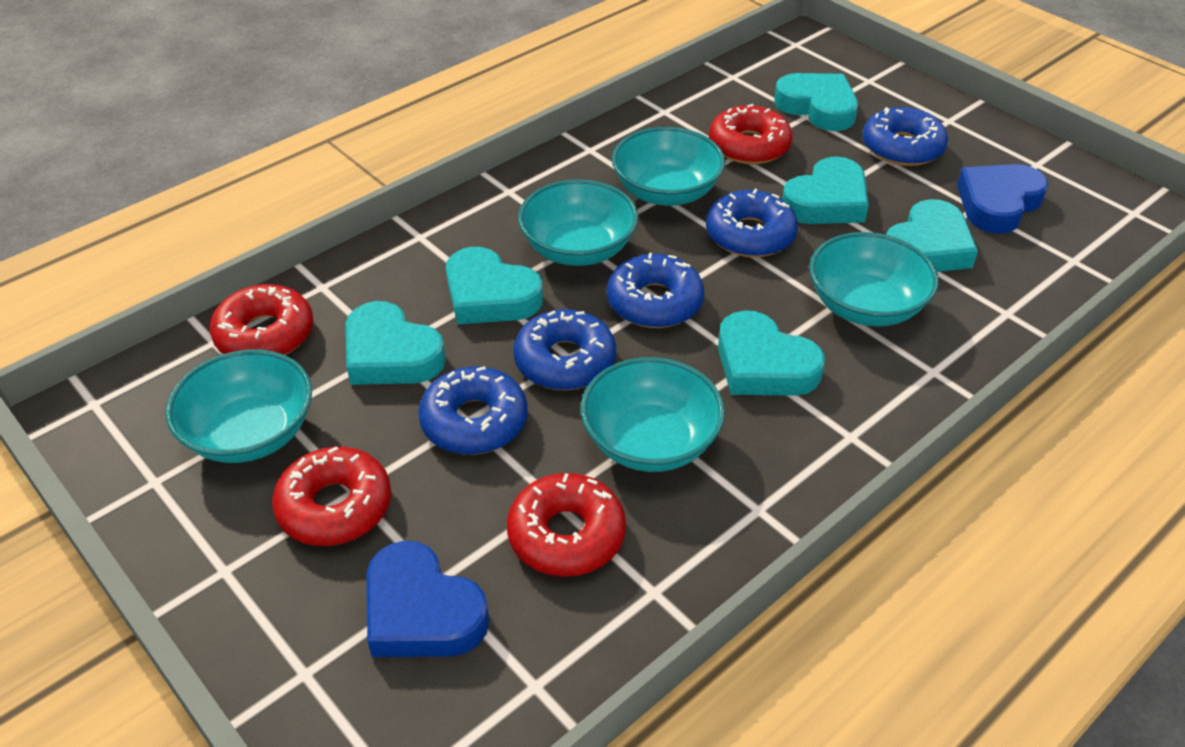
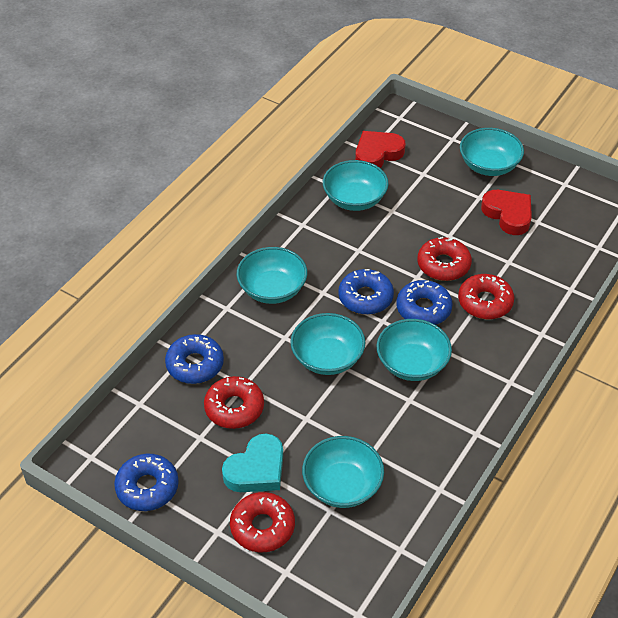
blue donut: 5 -> 4
blue heart: 2 -> 0
red heart: 0 -> 2
turquoise bowl: 5 -> 6
turquoise heart: 6 -> 1

